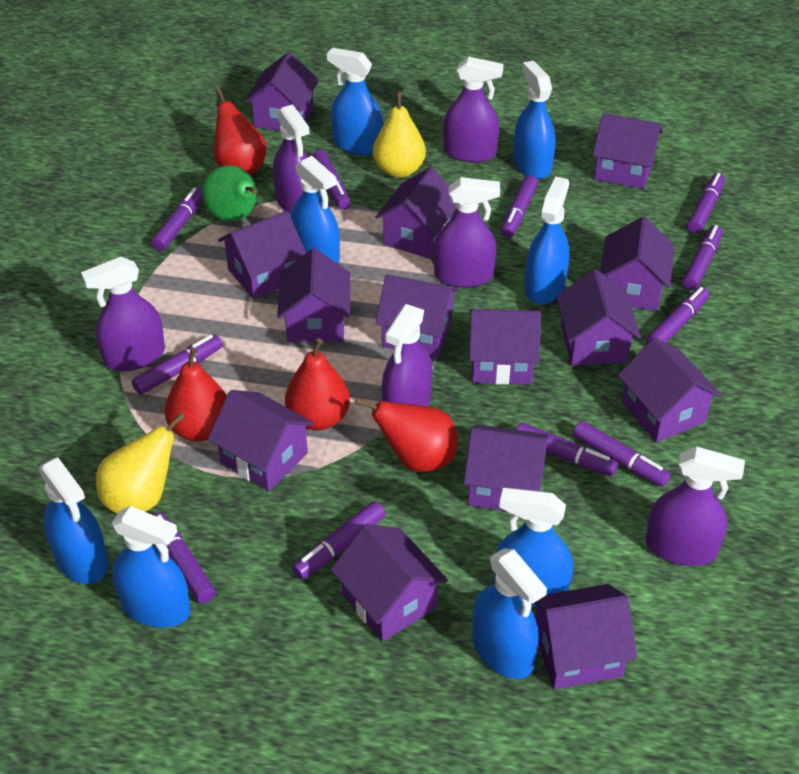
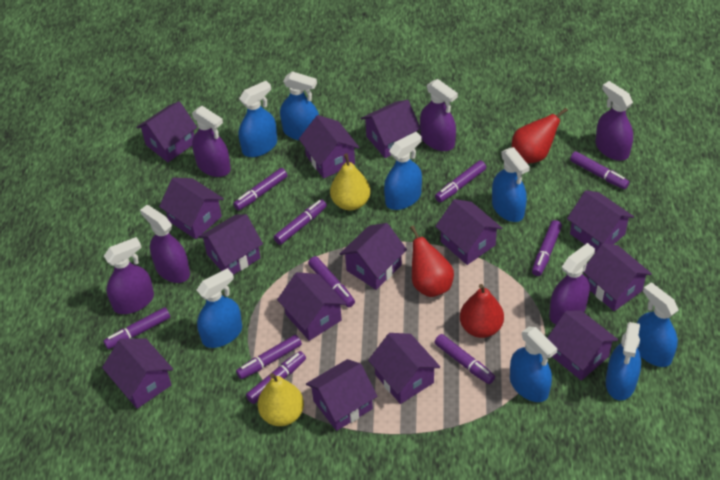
green pear: 1 -> 0
purple marker: 11 -> 10
red pear: 4 -> 3

